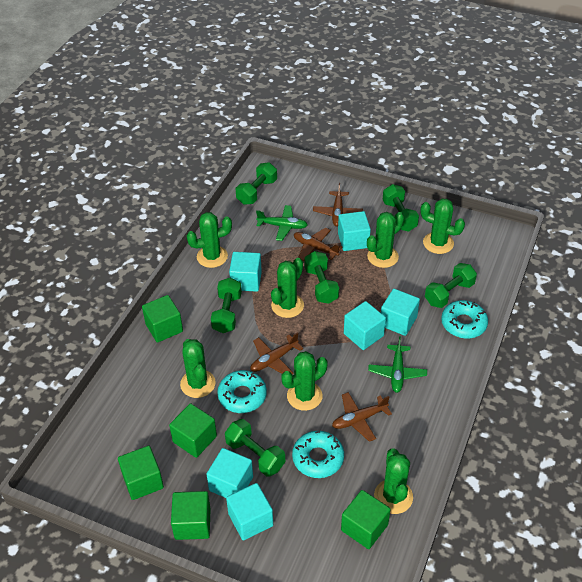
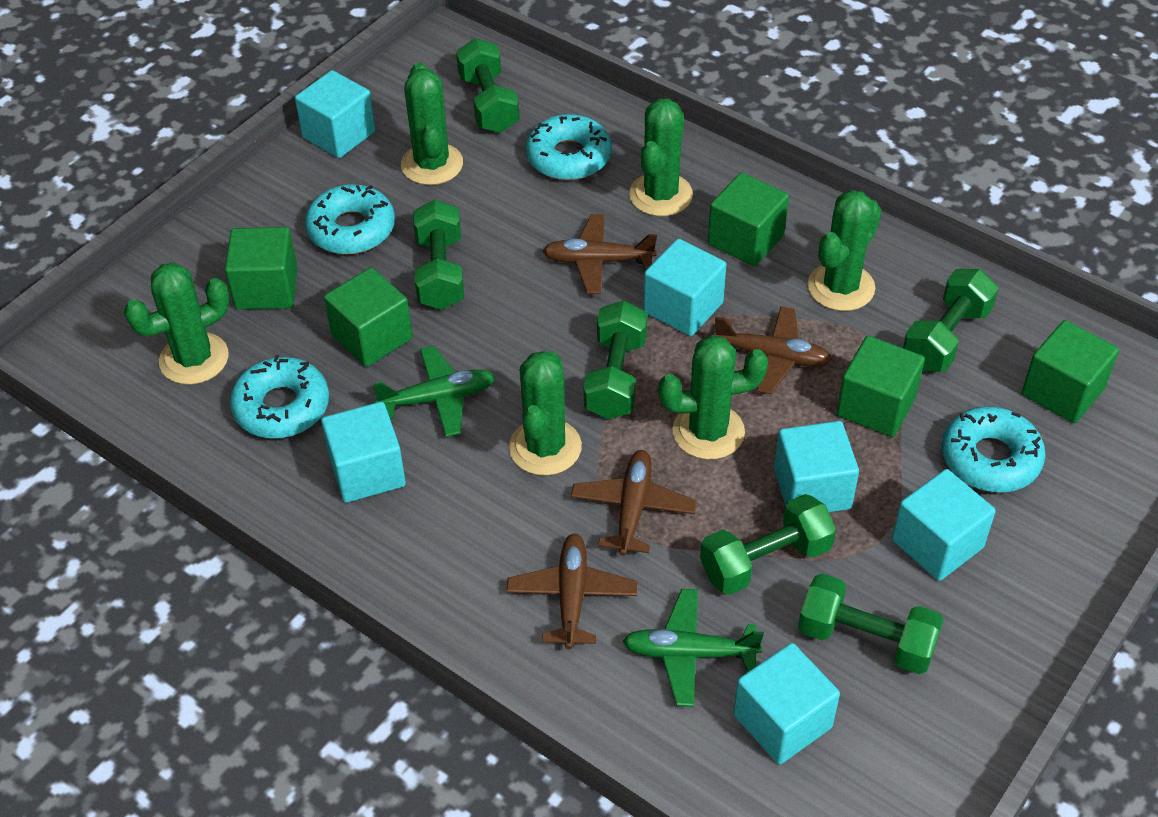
green cactus: 7 -> 6
turquoise donut: 3 -> 4

